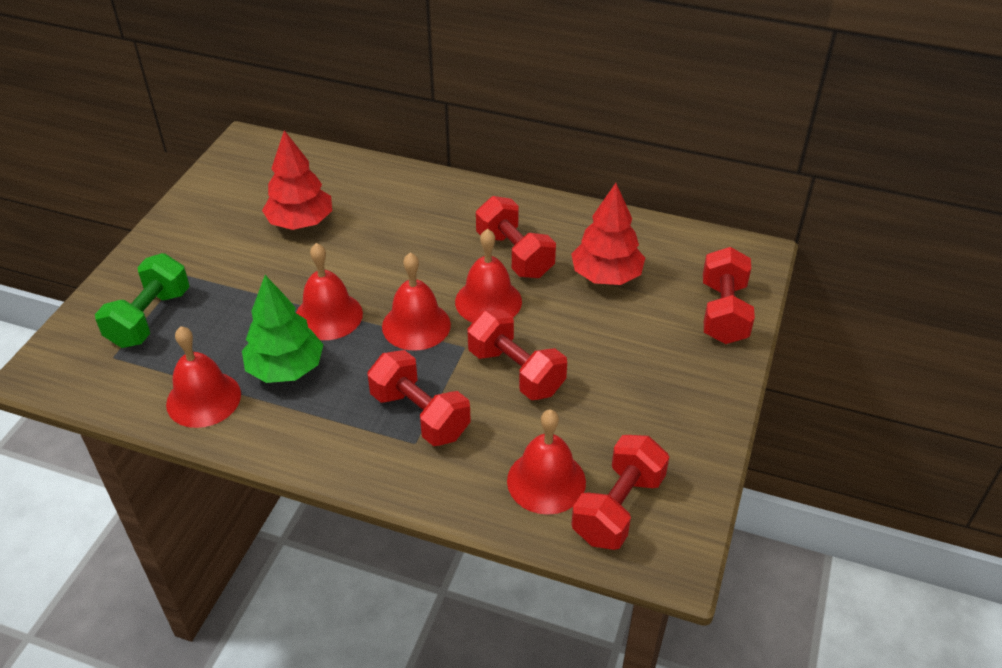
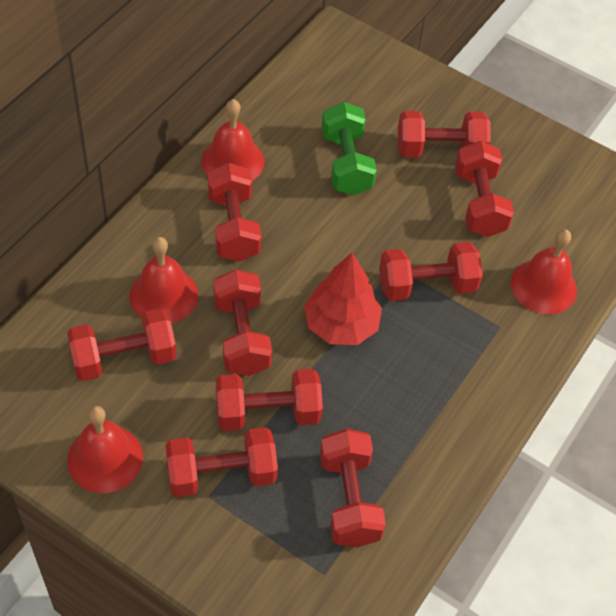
green tree: 1 -> 0
red bell: 5 -> 4
red dumbbell: 5 -> 9
red tree: 2 -> 1

